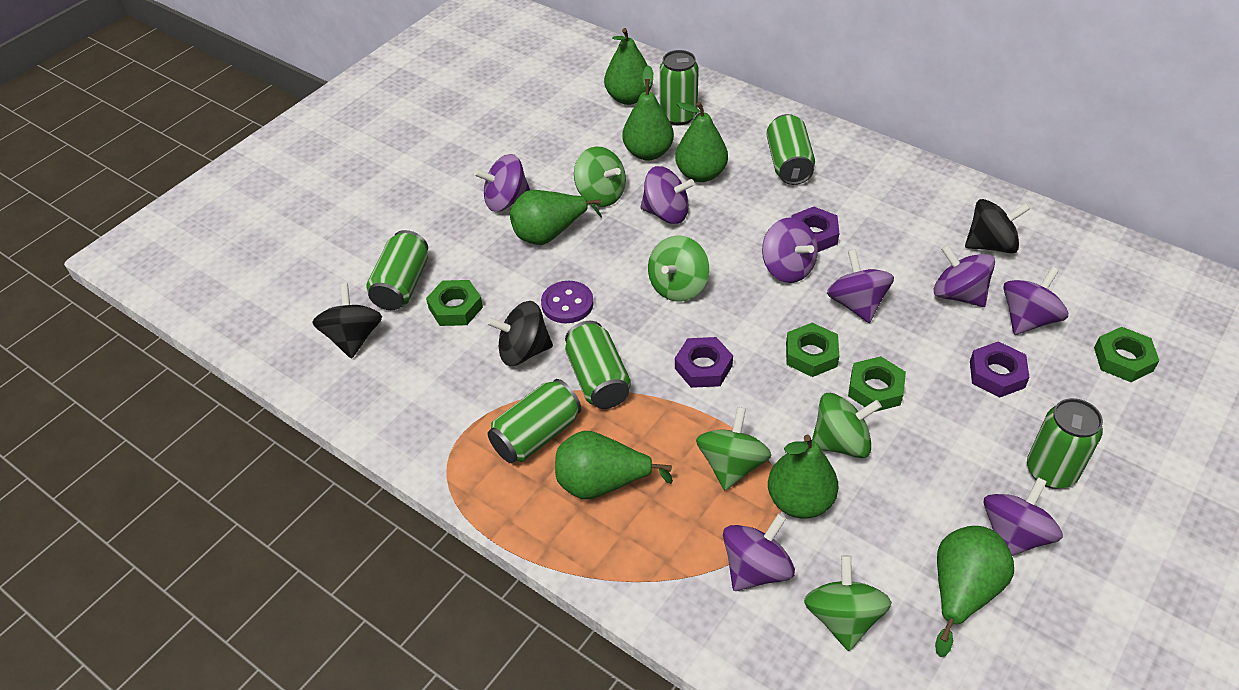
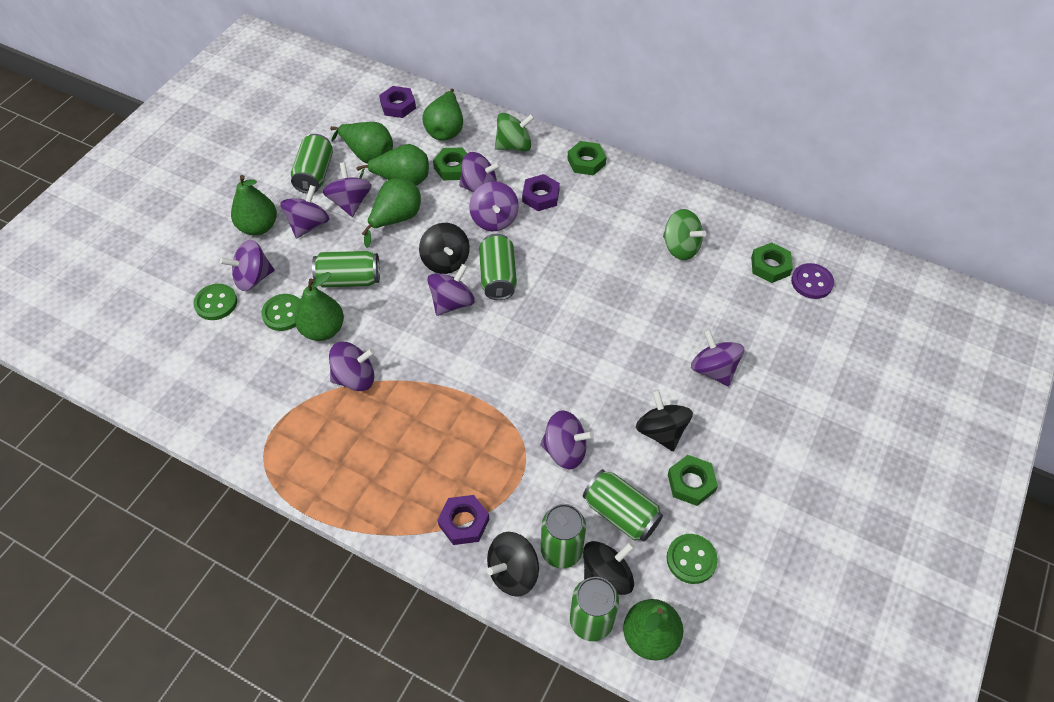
black spinning top: 3 -> 4
green button: 0 -> 3
green spinning top: 5 -> 2
purple spinning top: 8 -> 9

